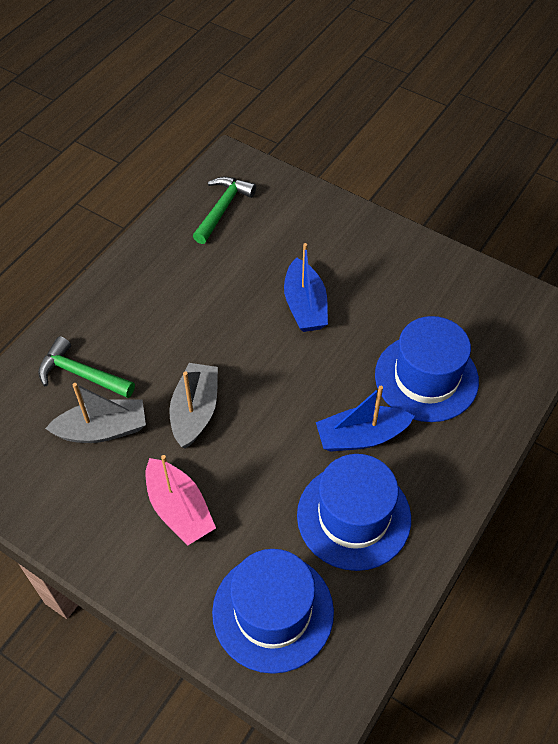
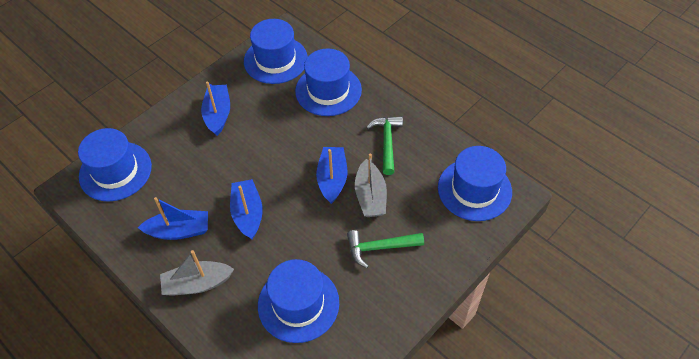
blue boat: 2 -> 4
blue hat: 3 -> 5
pink boat: 1 -> 0

